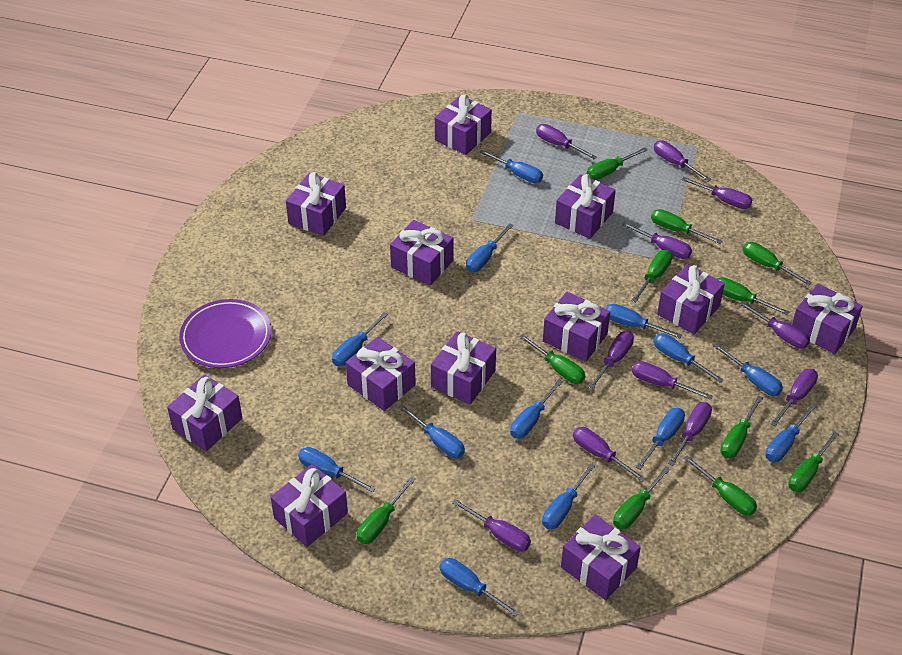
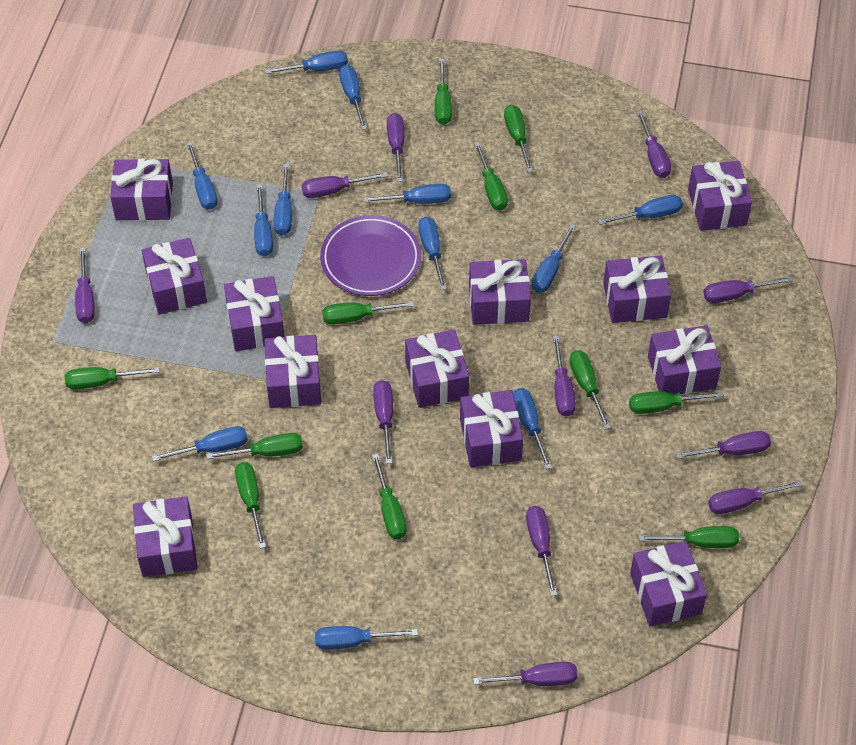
blue screwdriver: 13 -> 12

